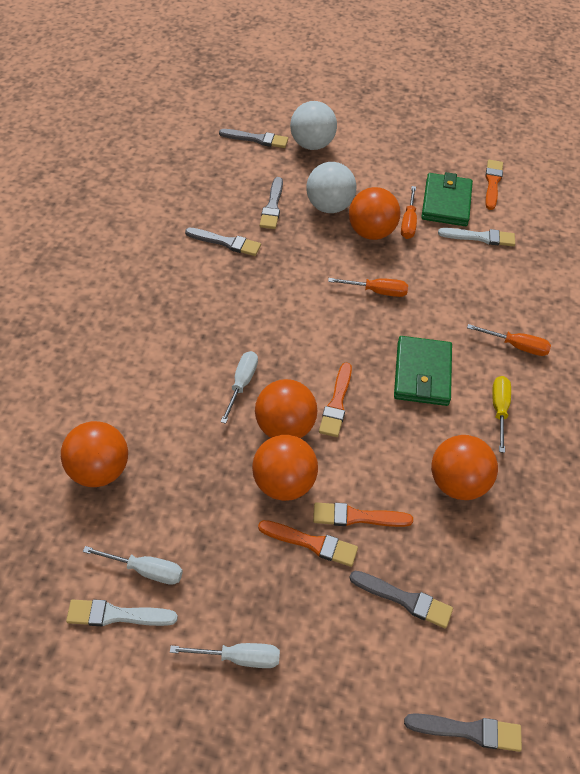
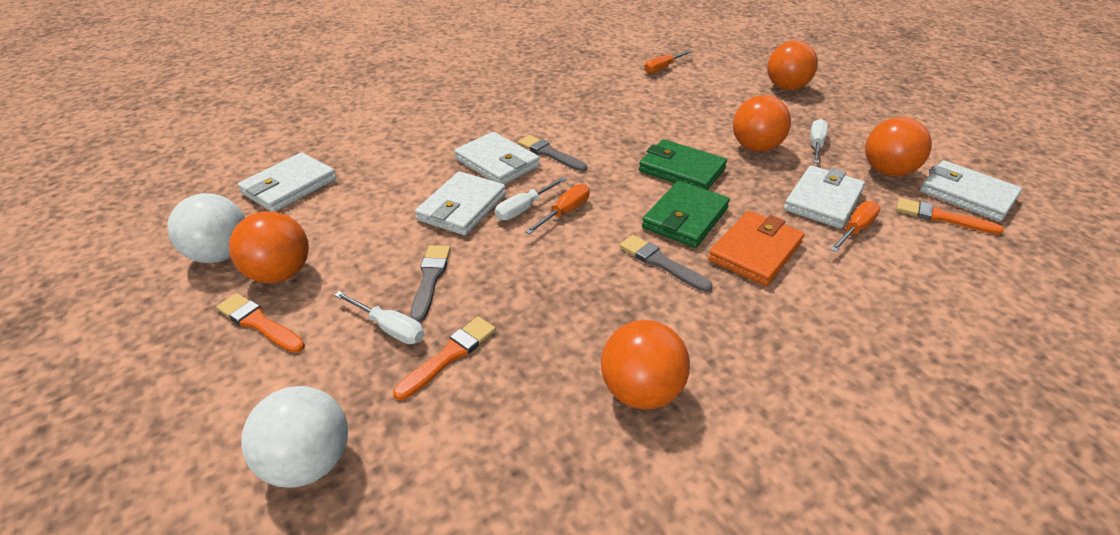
grey brush: 5 -> 3
orange brush: 4 -> 3
orange wallet: 0 -> 1
white brush: 2 -> 0
white wallet: 0 -> 5
yellow screwdriver: 1 -> 0

